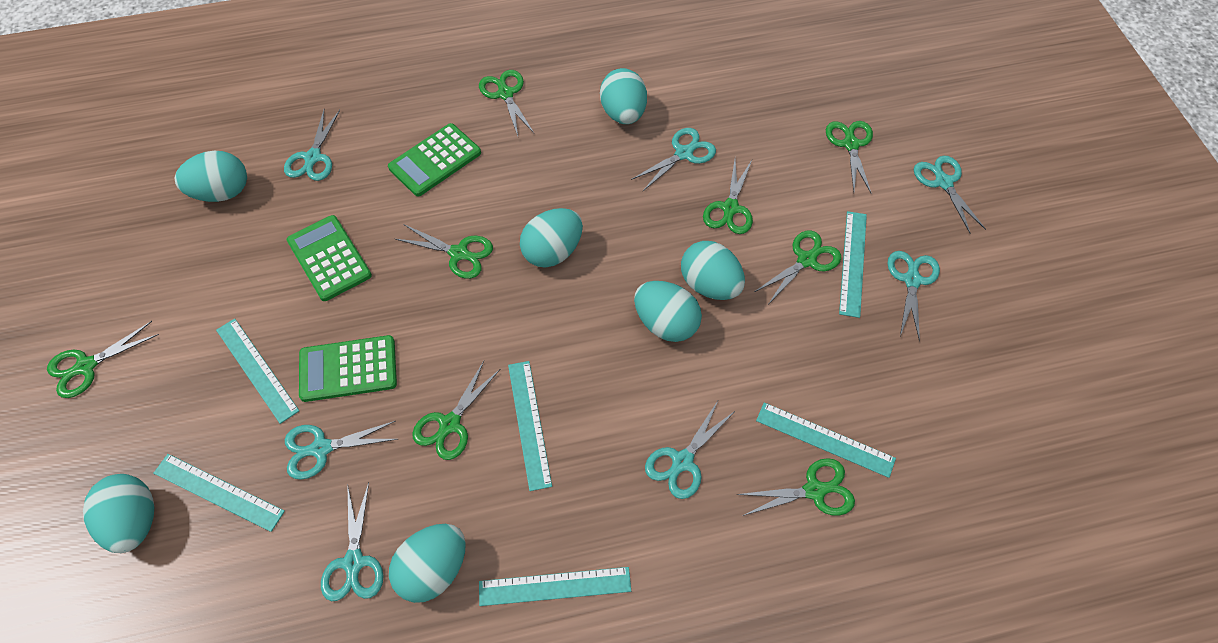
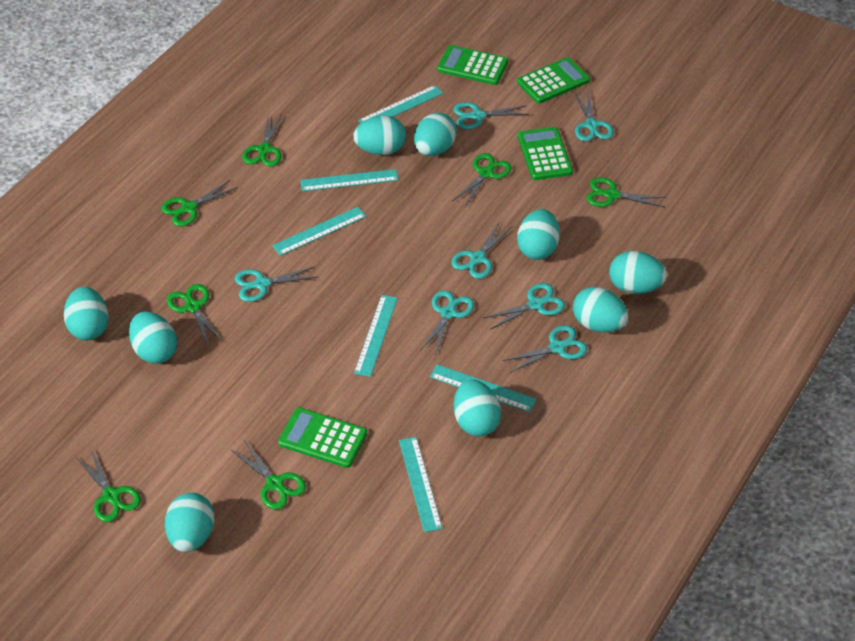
green calculator: 3 -> 4
green scissors: 8 -> 7
turquoise egg: 7 -> 9

